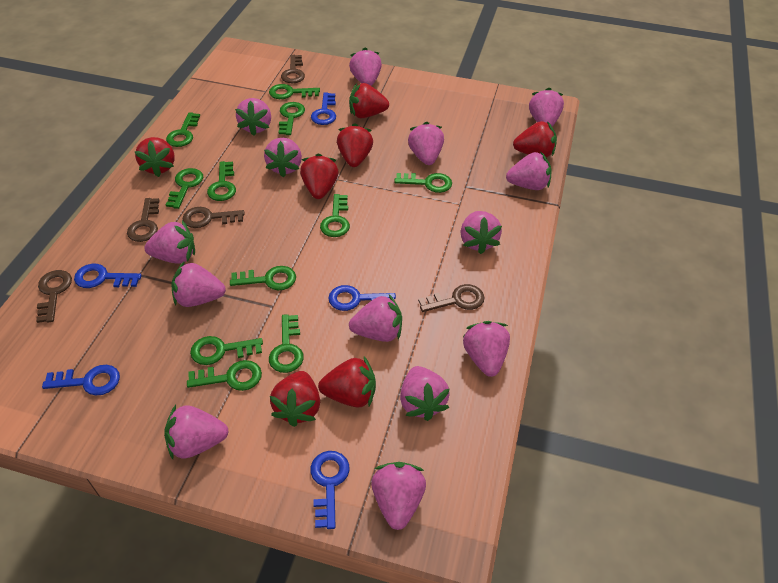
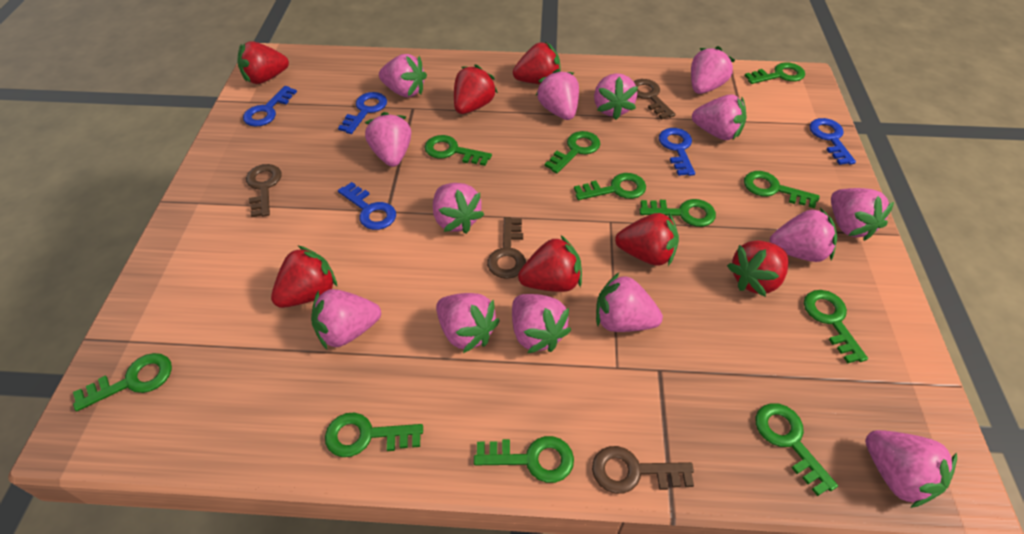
brown key: 5 -> 4

